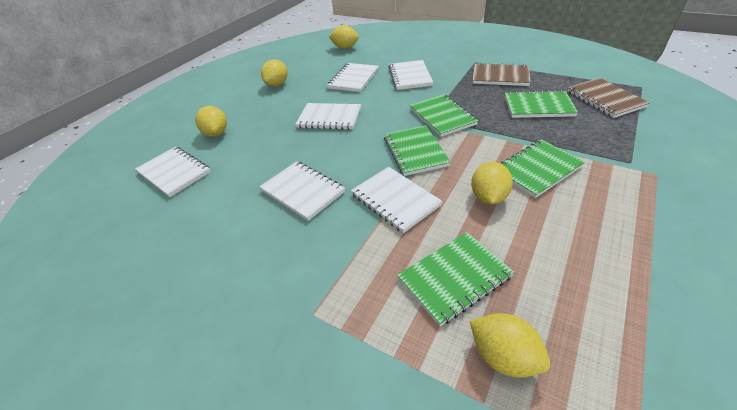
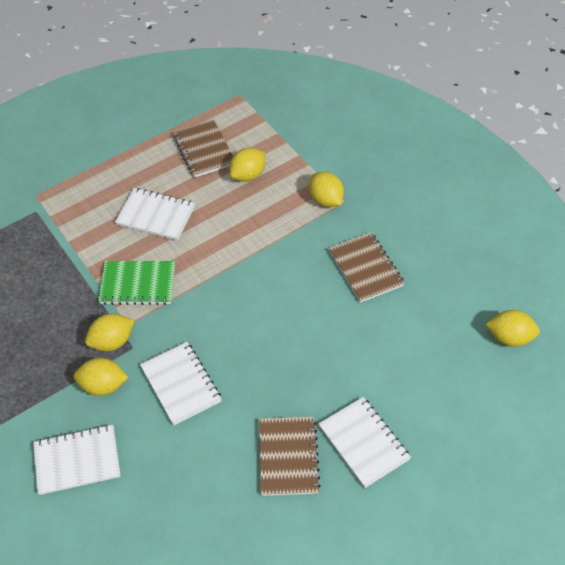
brown notebook: 2 -> 3
green notebook: 5 -> 1
white notebook: 6 -> 4

